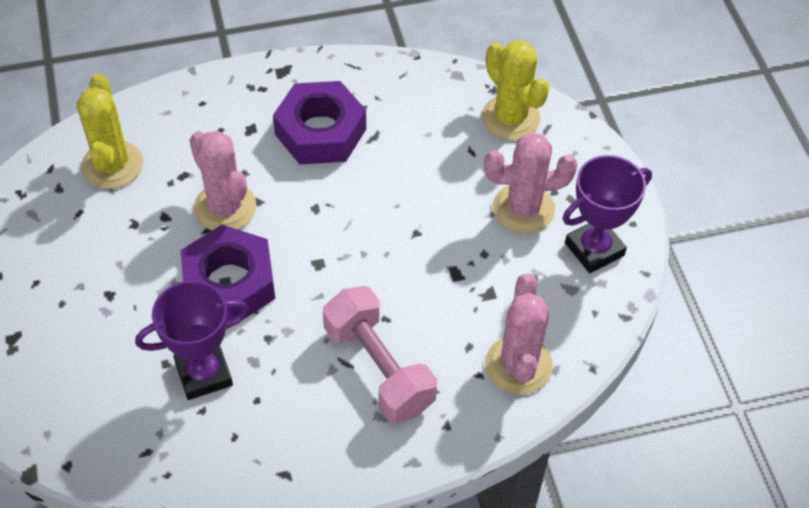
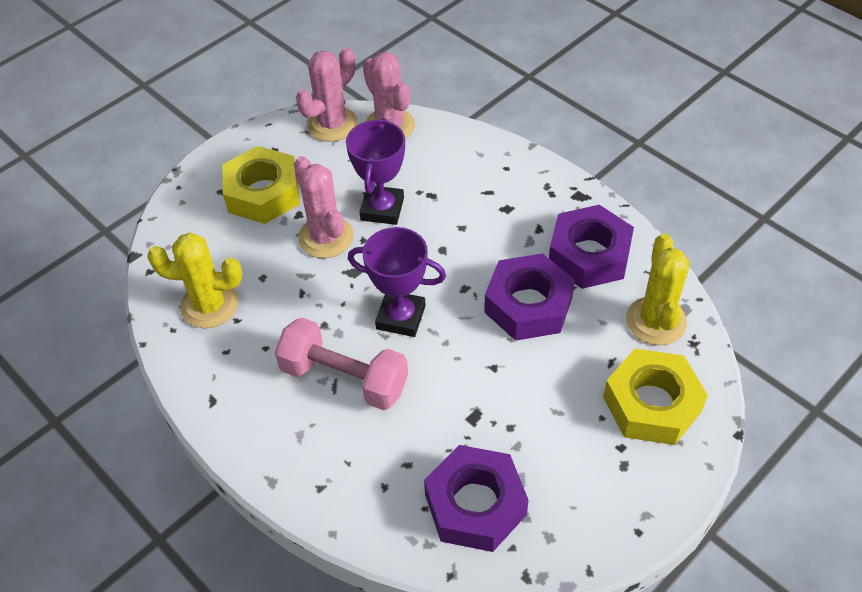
purple nut: 2 -> 3
yellow nut: 0 -> 2

